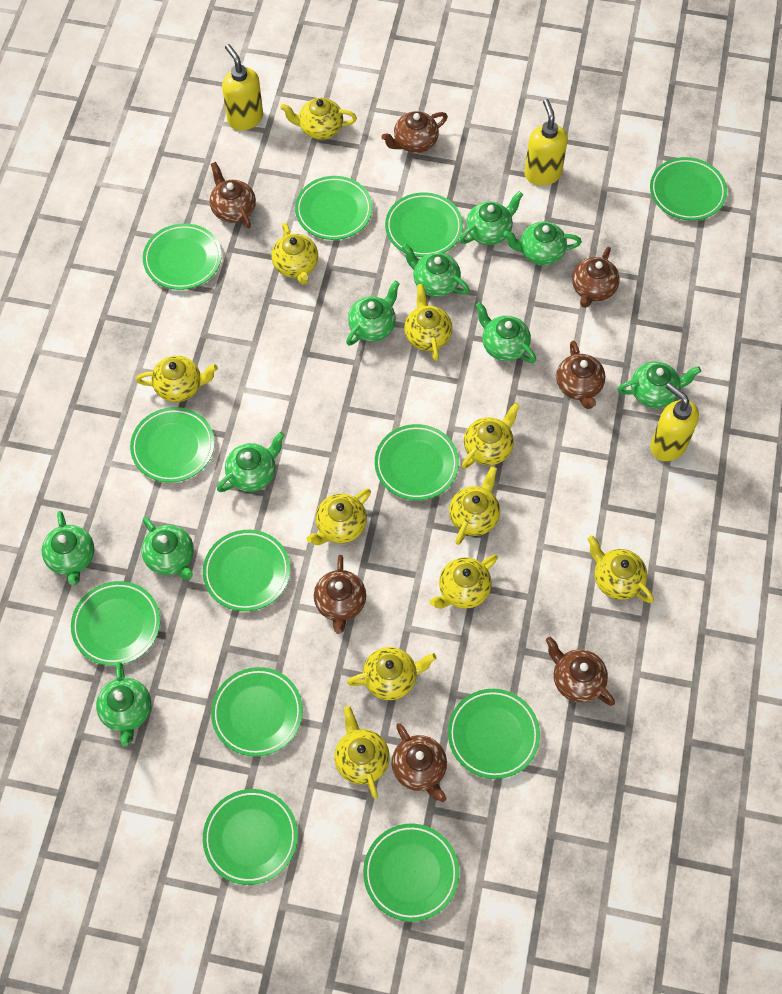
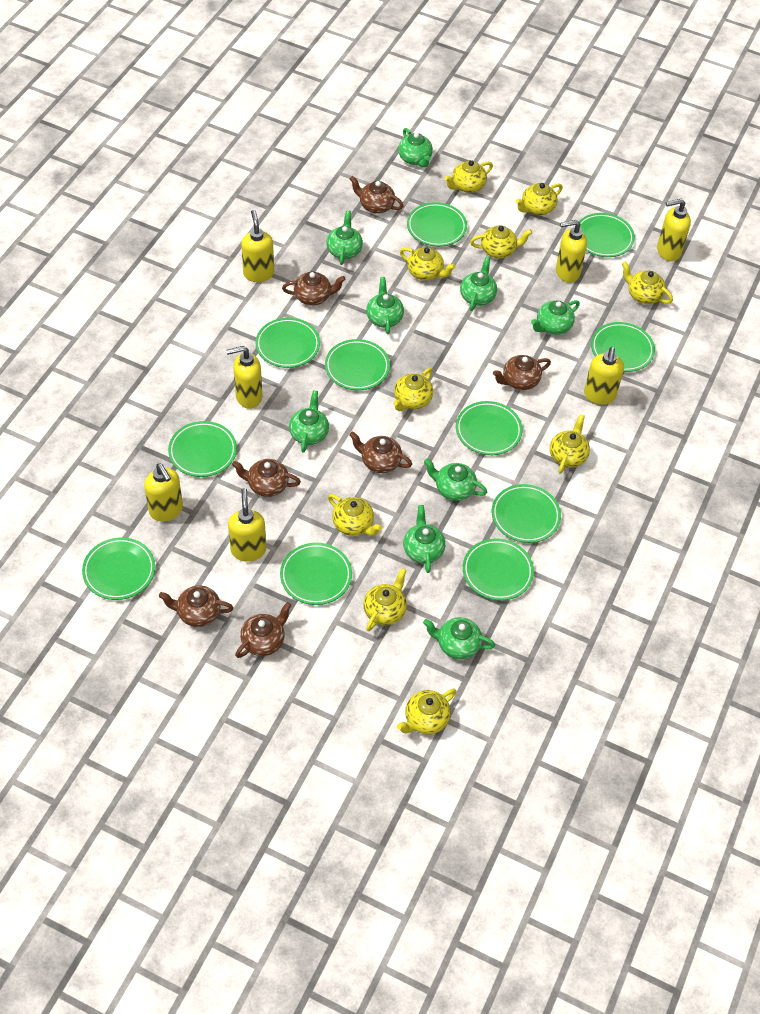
green plate: 12 -> 11
green teapot: 10 -> 9
yellow soap dispenser: 3 -> 7
yellow teapot: 11 -> 10

